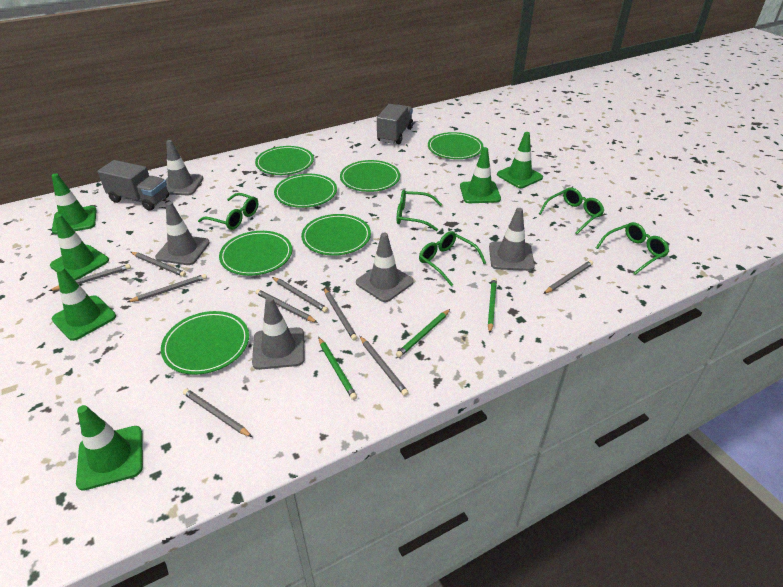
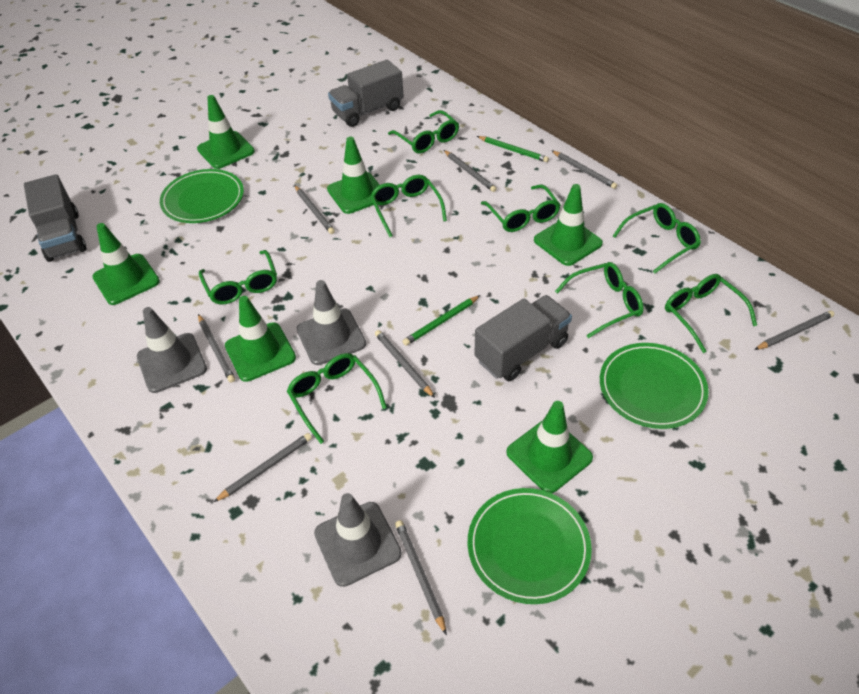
green glasses: 5 -> 8
green pencil: 3 -> 2
green plate: 7 -> 3
grey pencil: 9 -> 8
grey traffic cone: 5 -> 3
grey truck: 2 -> 3

